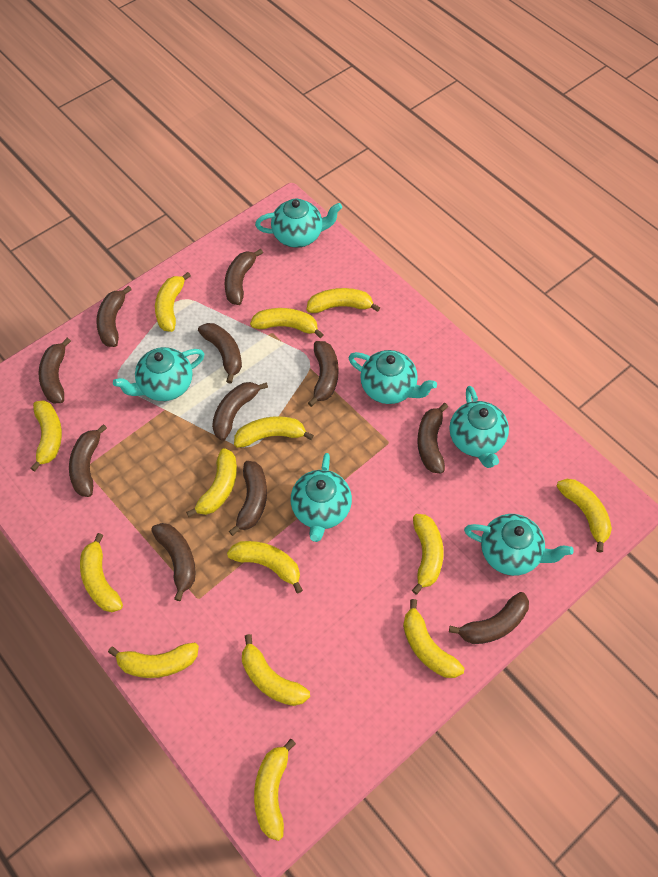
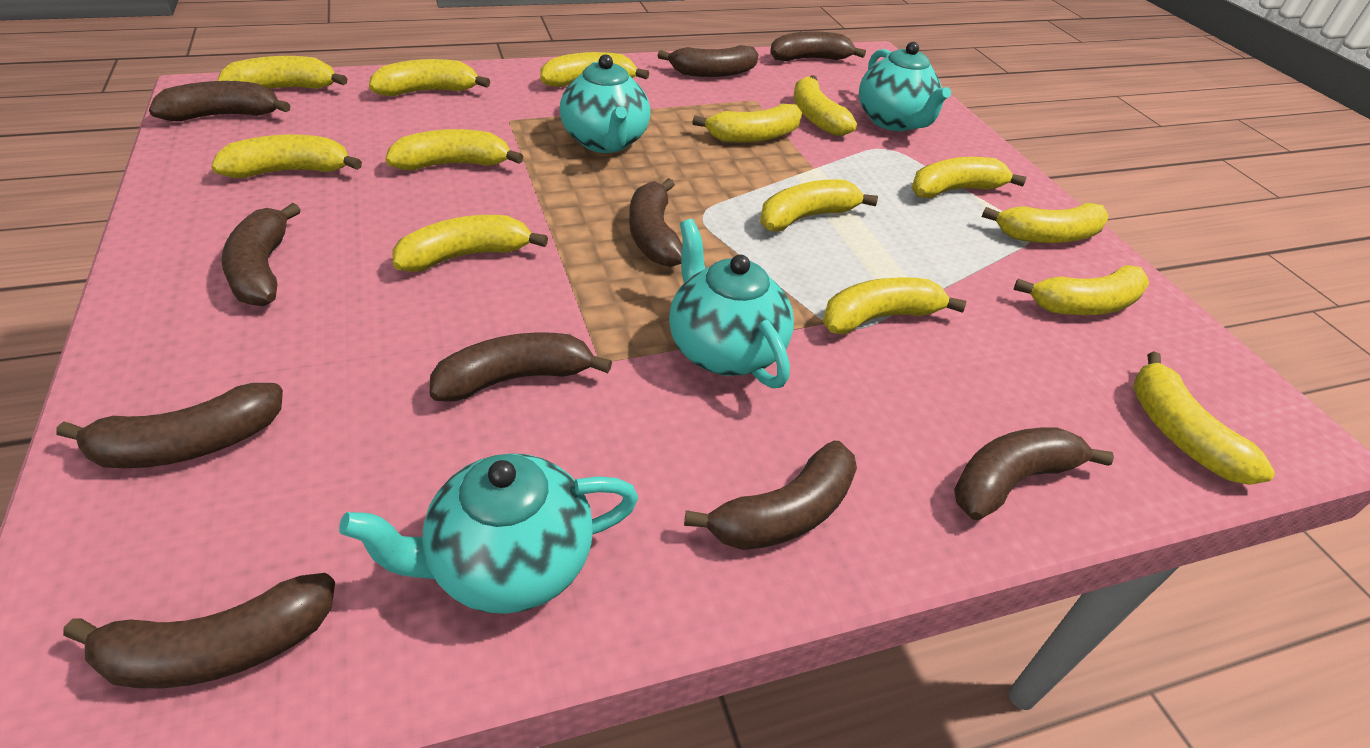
brown banana: 11 -> 10
turquoise teapot: 6 -> 4

